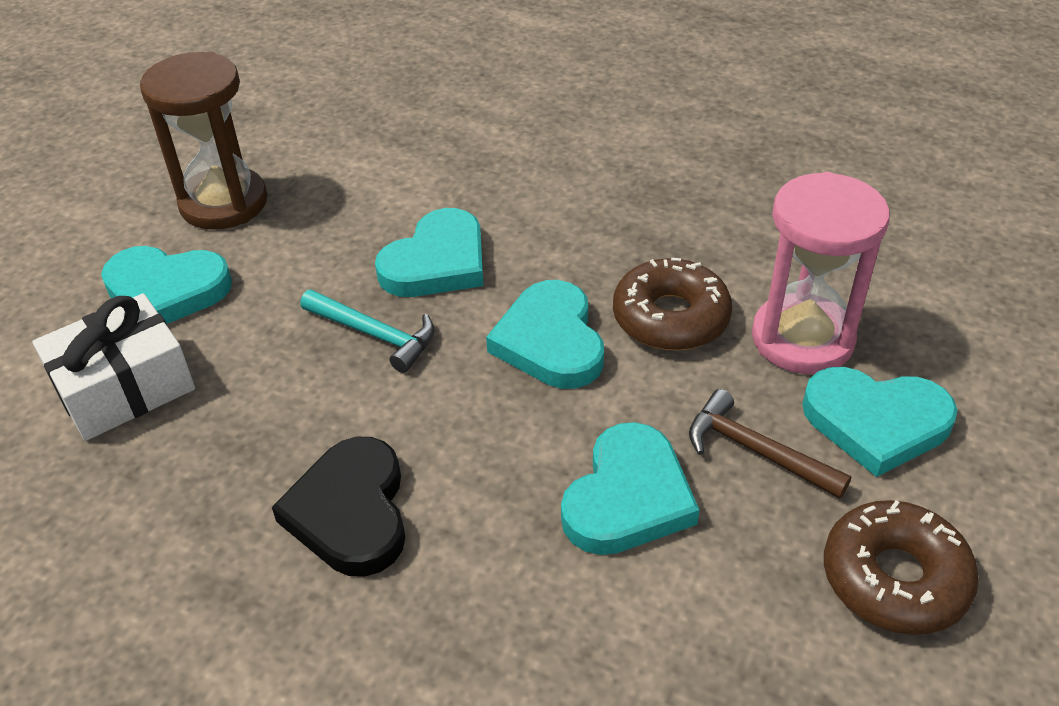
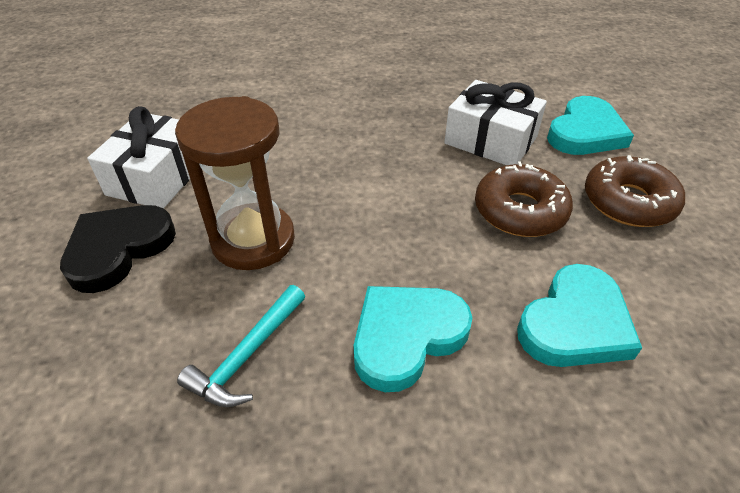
brown hammer: 1 -> 0
pink hourglass: 1 -> 0
turquoise heart: 5 -> 3
white gift: 1 -> 2

